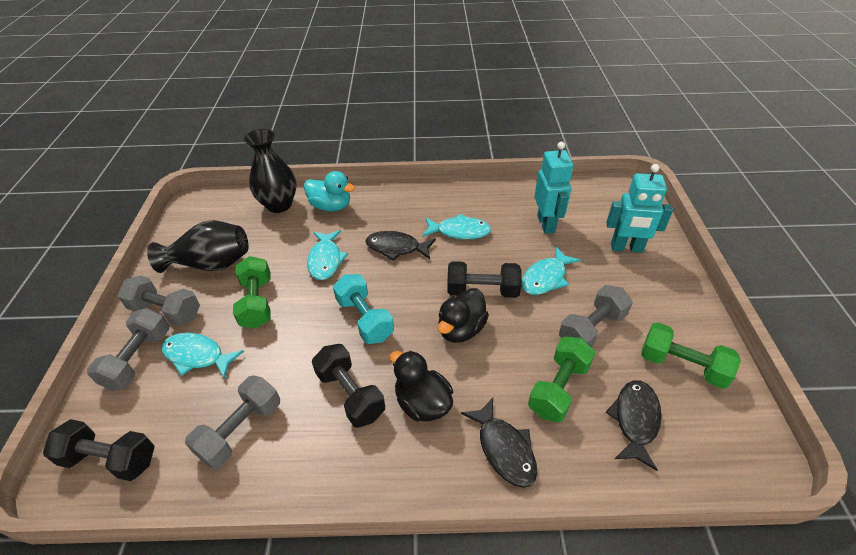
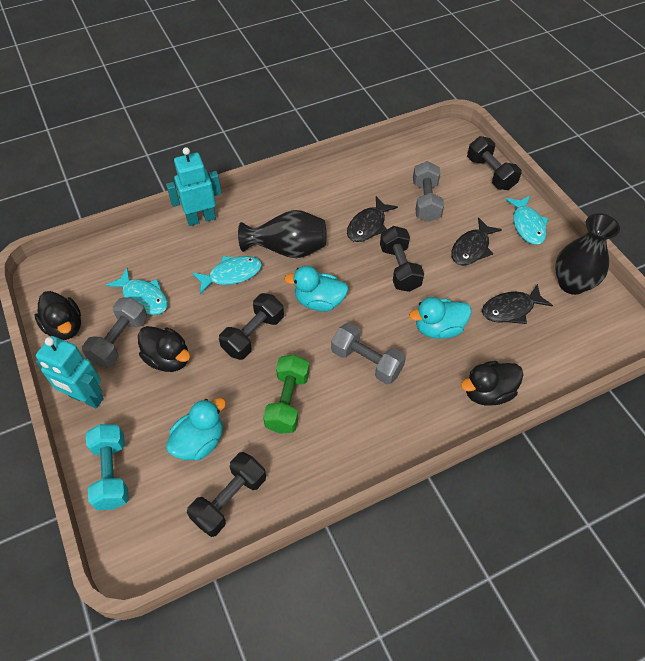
black duck: 2 -> 3
black dumbbell: 3 -> 4
green dumbbell: 3 -> 1
grey dumbbell: 4 -> 3
turquoise duck: 1 -> 3
turquoise fish: 4 -> 3

